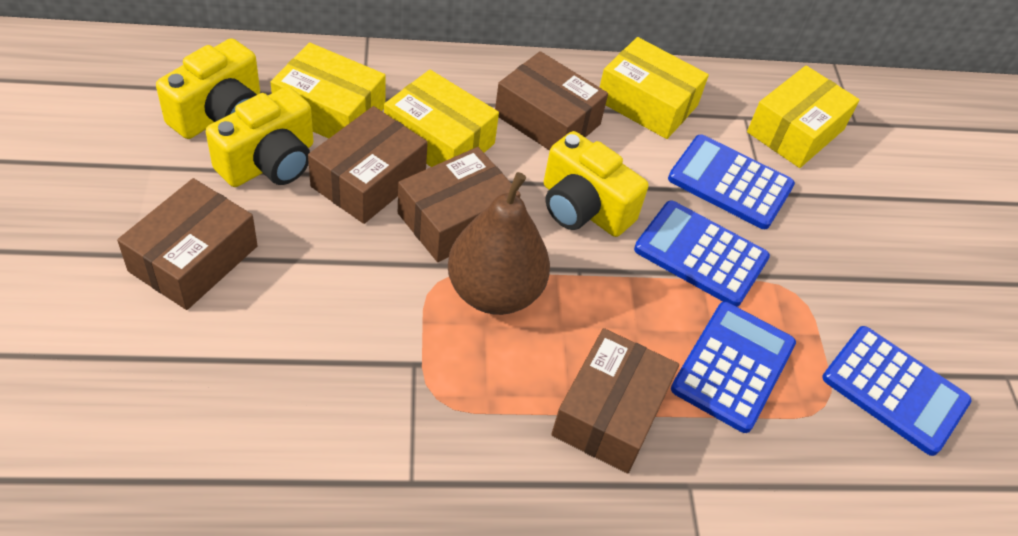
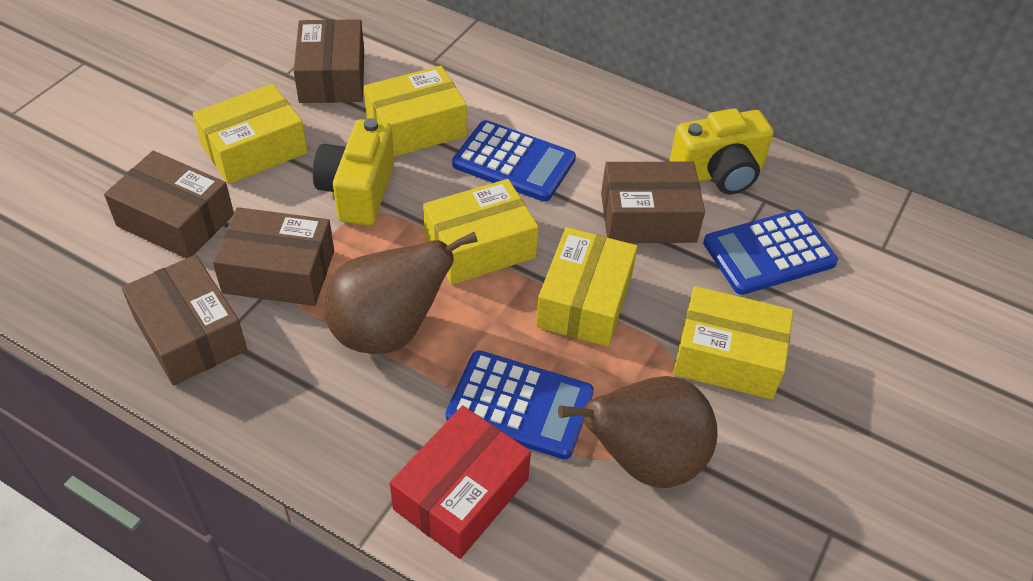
blue calculator: 4 -> 3
brown pear: 1 -> 2
red box: 0 -> 1
yellow box: 4 -> 5
yellow camera: 3 -> 2

